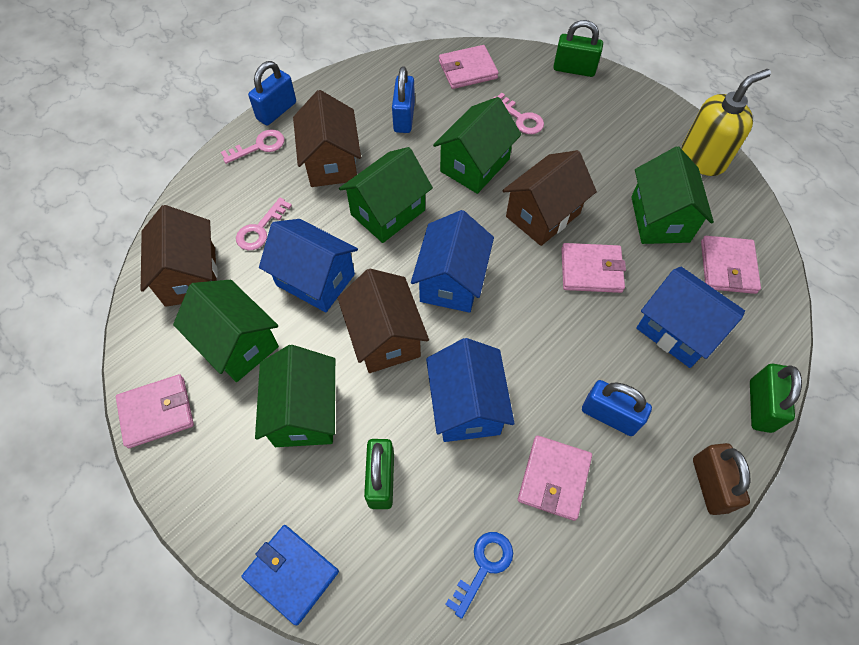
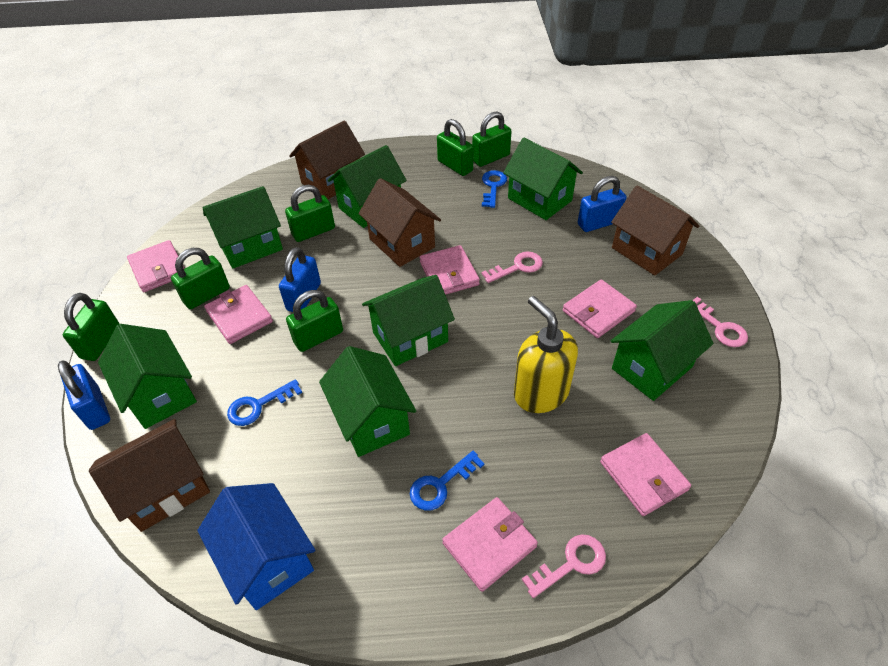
blue house: 4 -> 1
blue key: 1 -> 3
blue wallet: 1 -> 0
brown padlock: 1 -> 0
green house: 5 -> 7
green padlock: 3 -> 6
pink wallet: 5 -> 6

